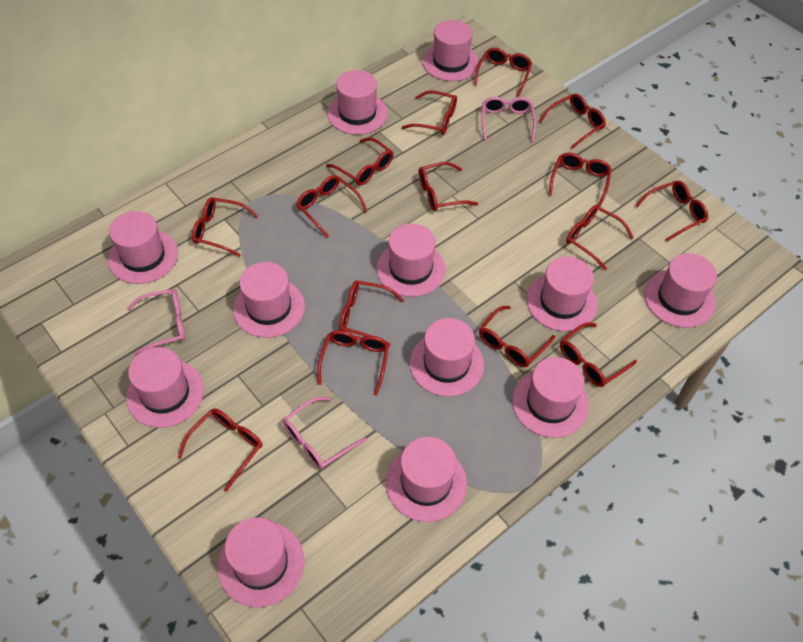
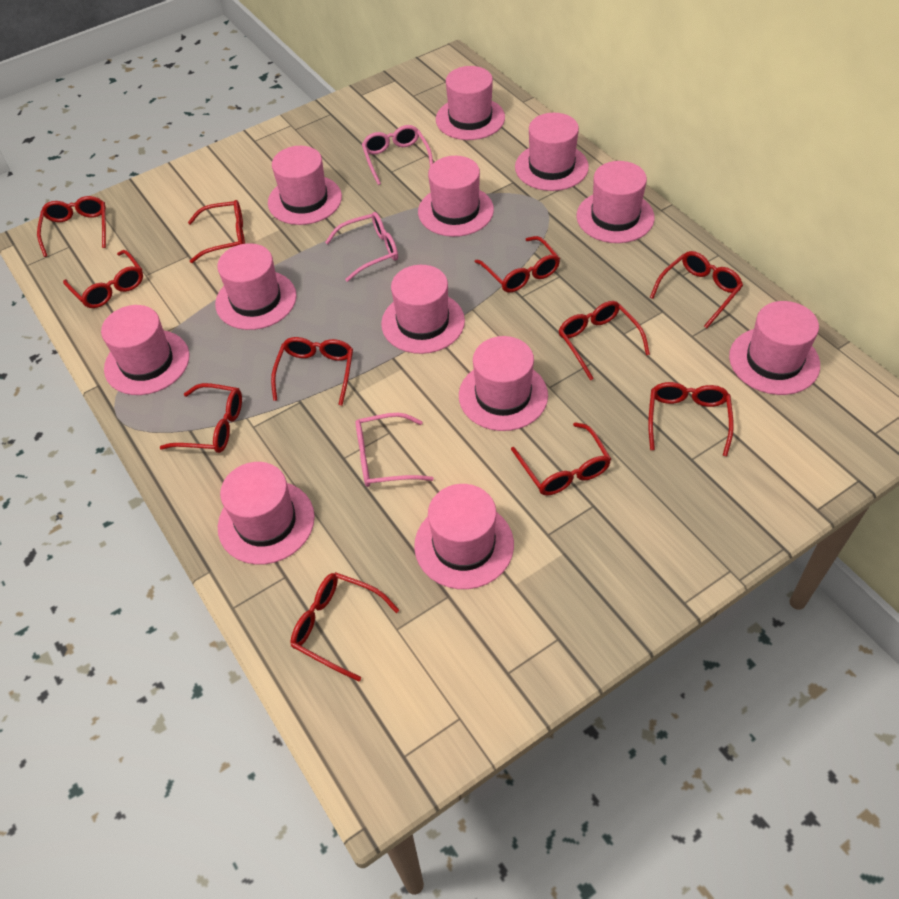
red glasses: 15 -> 11

